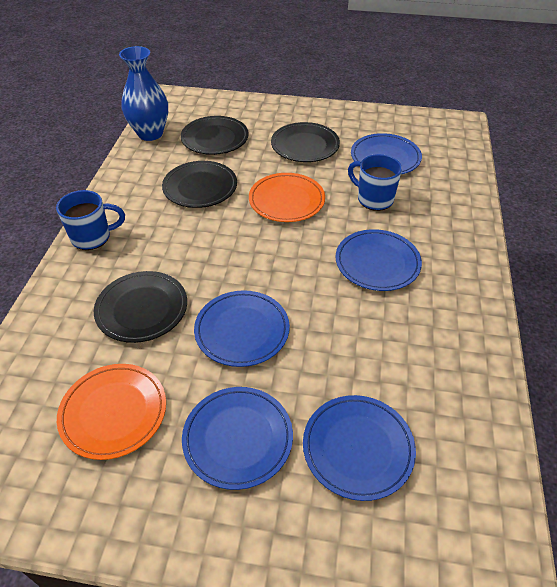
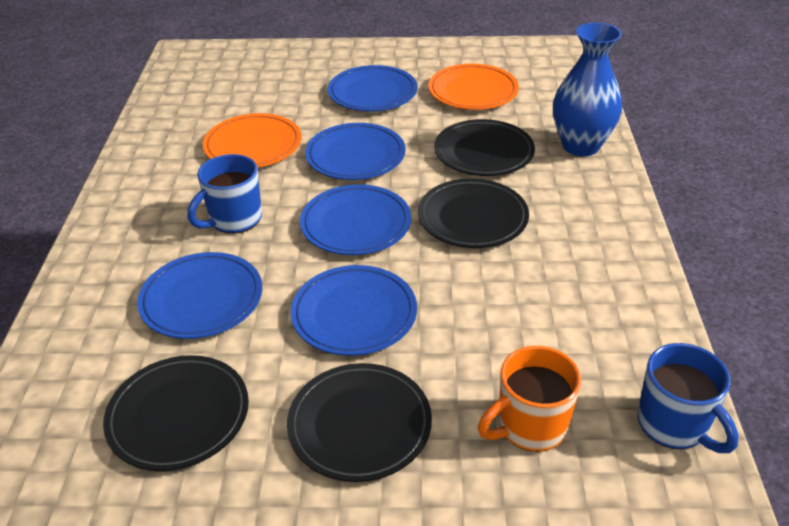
orange mug: 0 -> 1

